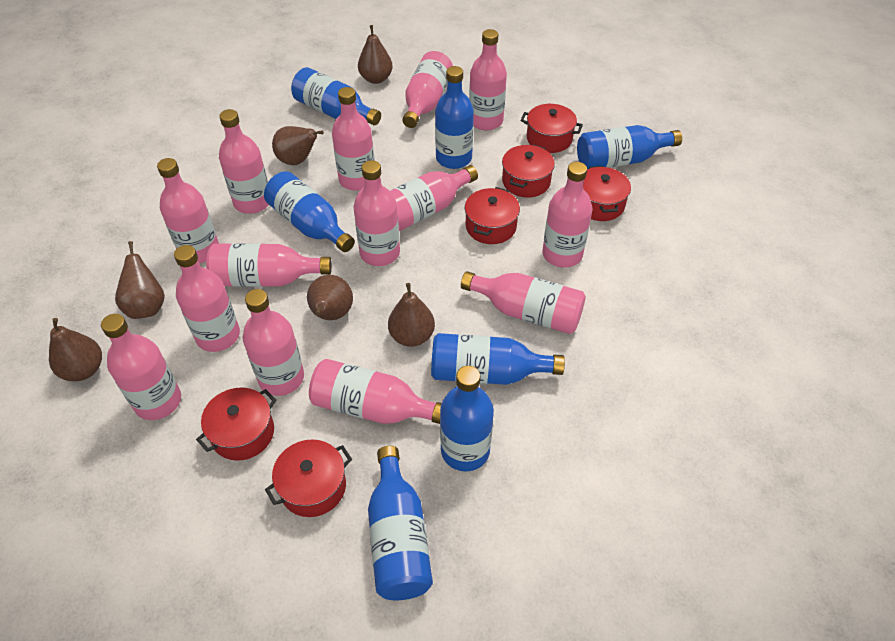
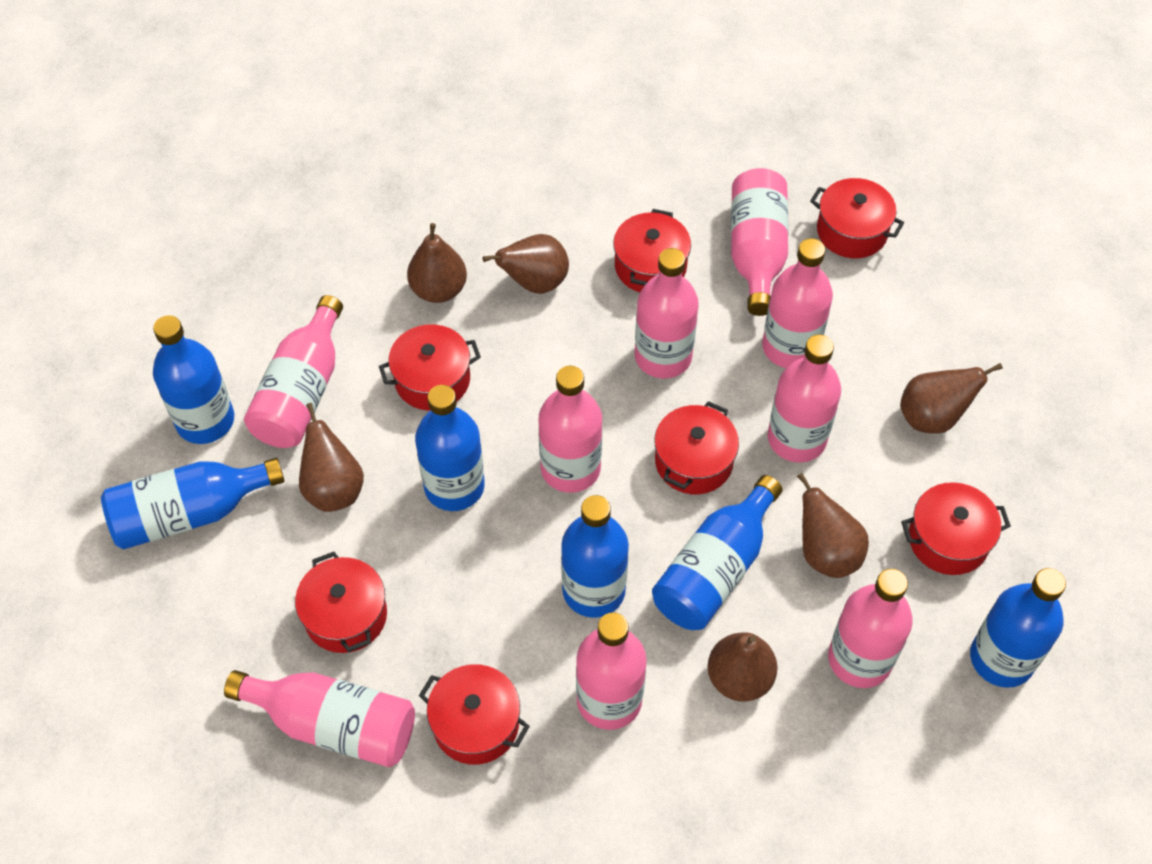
blue bottle: 7 -> 6
pink bottle: 14 -> 9
red pot: 6 -> 7

